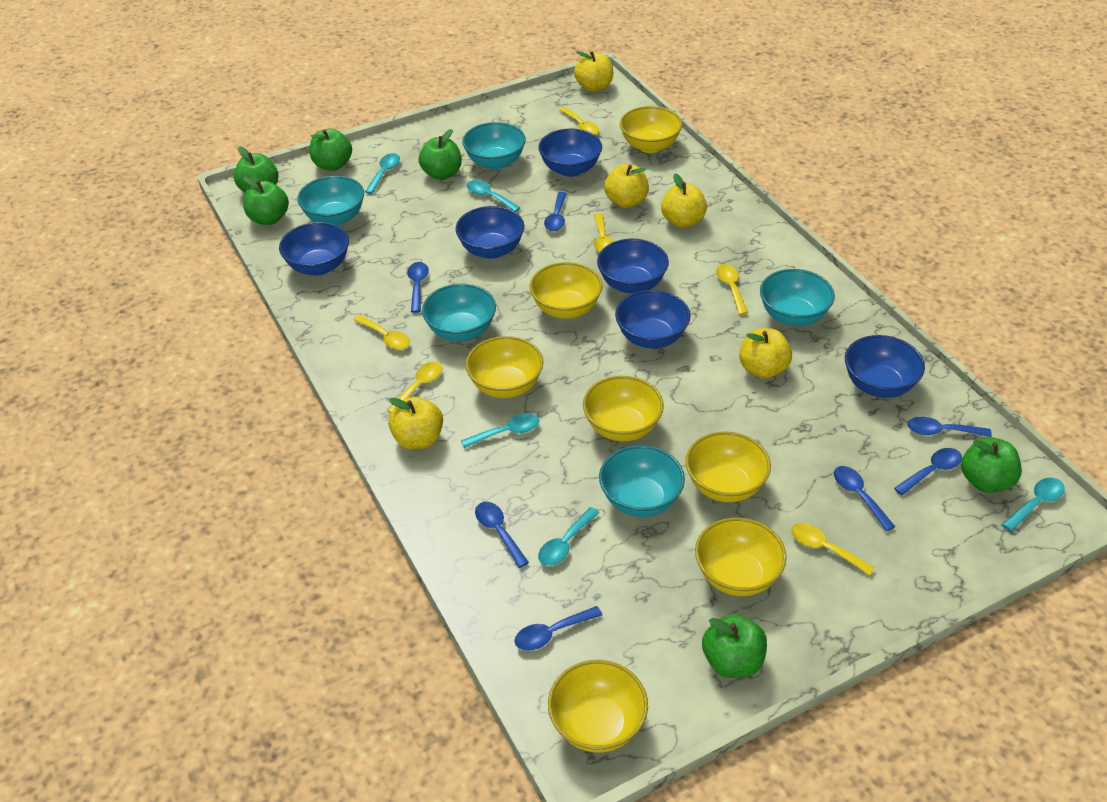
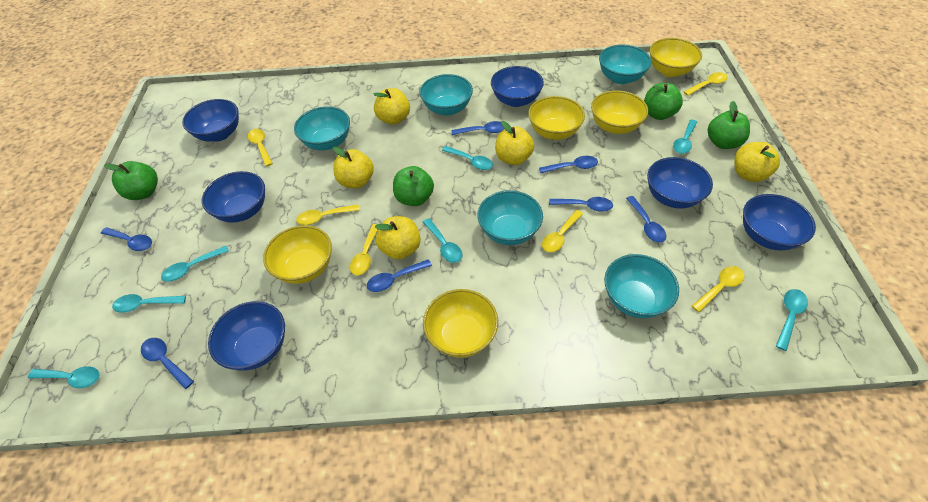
green apple: 6 -> 4
turquoise spoon: 5 -> 7
yellow bowl: 7 -> 5

